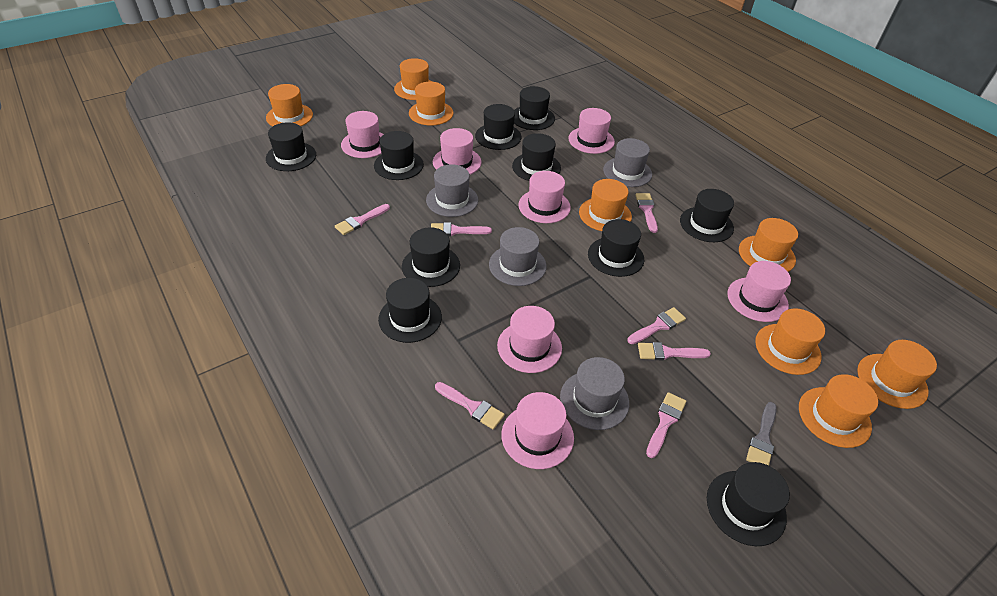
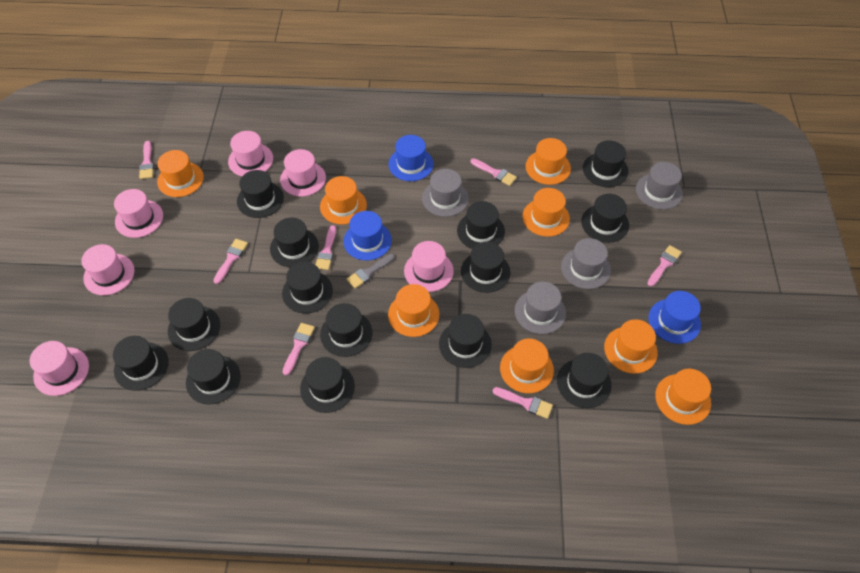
black hat: 10 -> 14
blue hat: 0 -> 3
pink hat: 7 -> 6

